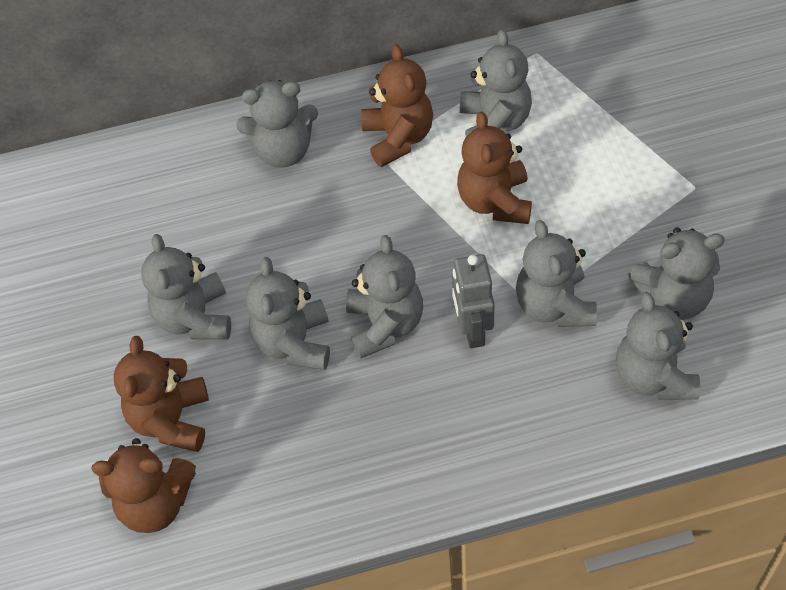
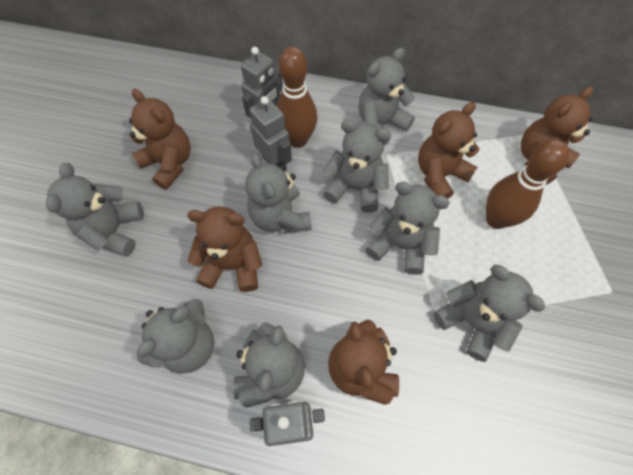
brown bowling pin: 0 -> 2
brown teddy bear: 4 -> 5
grey robot: 1 -> 3

